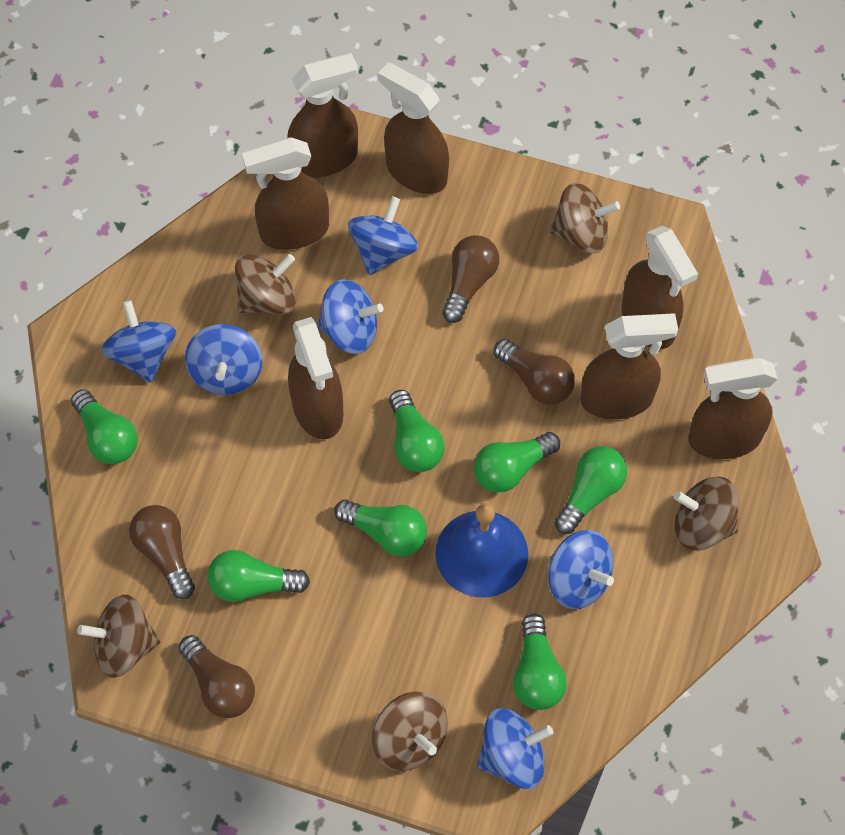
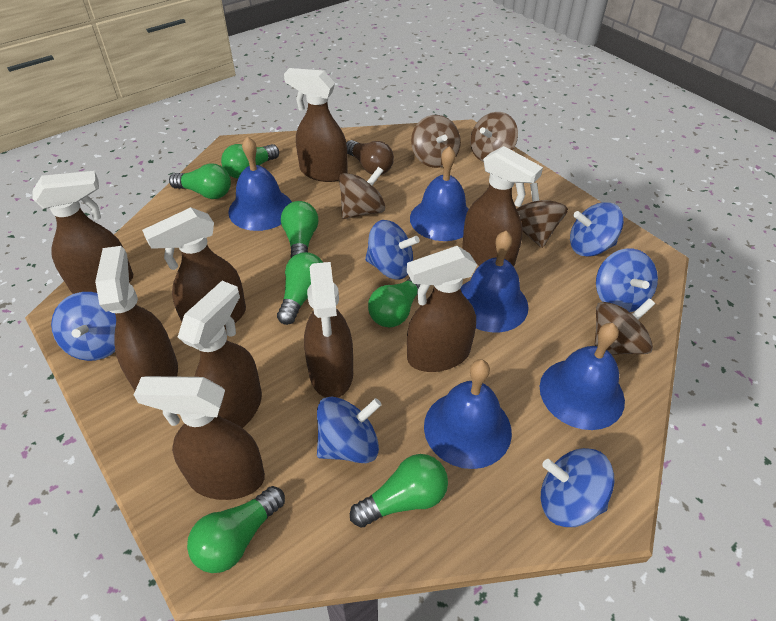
blue bell: 1 -> 5
brown light bulb: 4 -> 1
brown spray bottle: 7 -> 9

